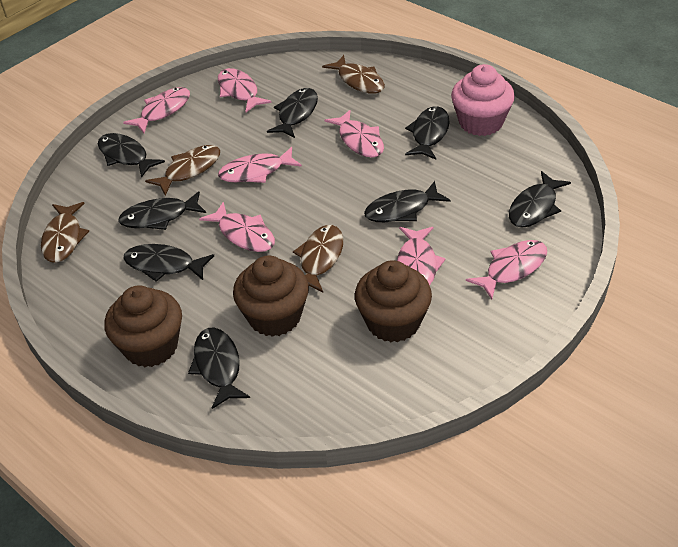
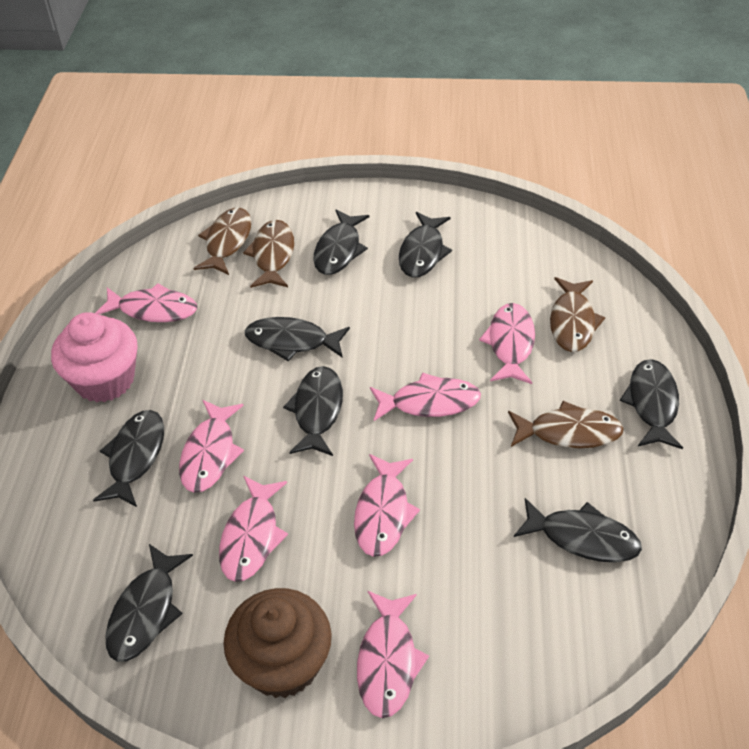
brown cupcake: 3 -> 1

